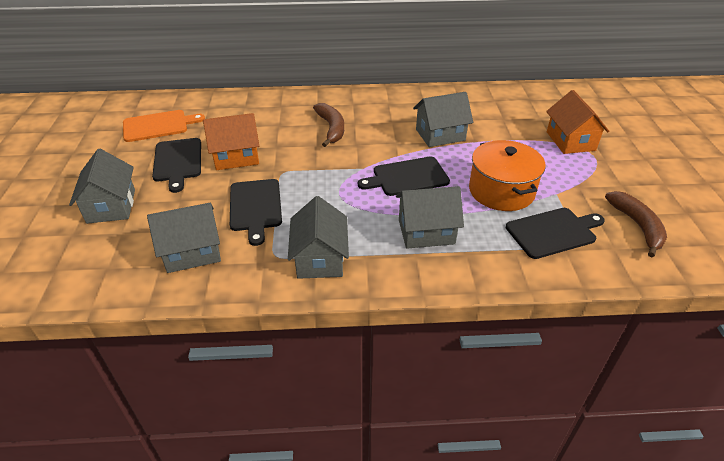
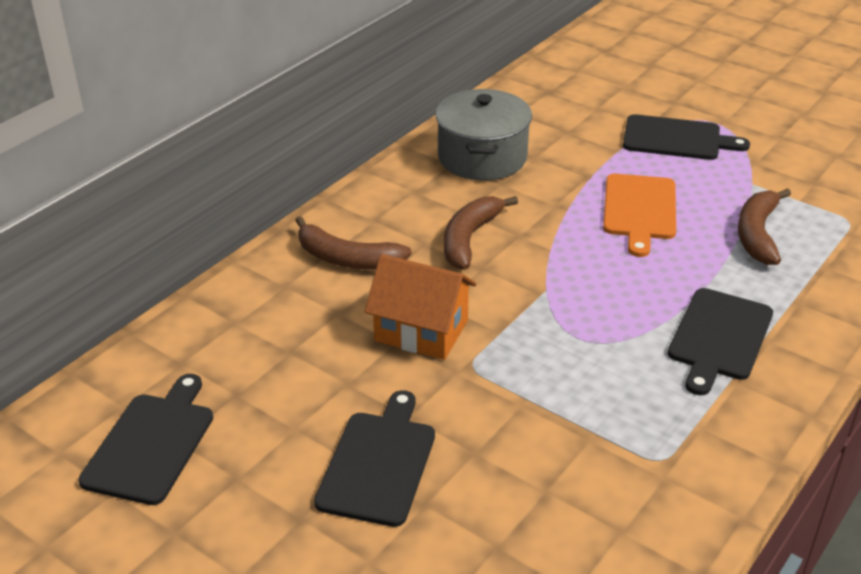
brown banana: 2 -> 3
grey house: 5 -> 0
grey pot: 0 -> 1
orange house: 2 -> 1
orange pot: 1 -> 0

